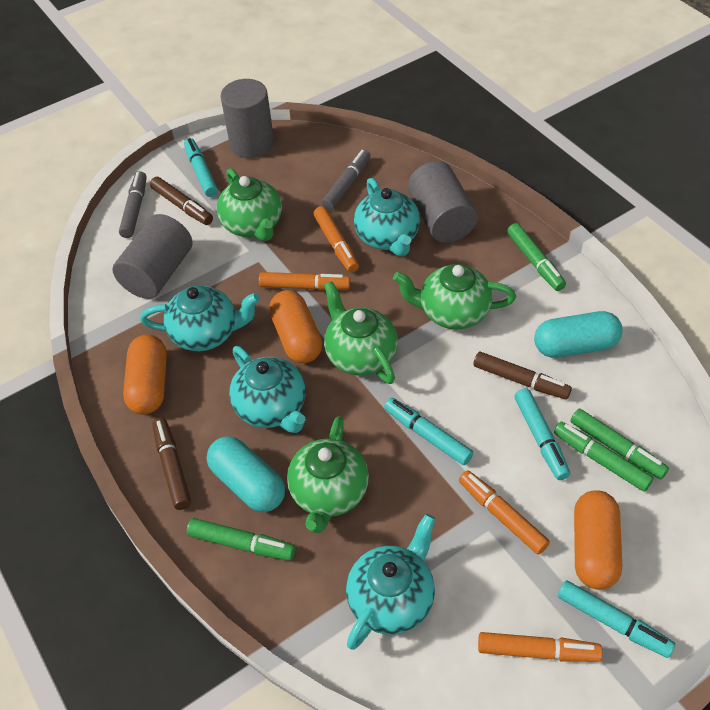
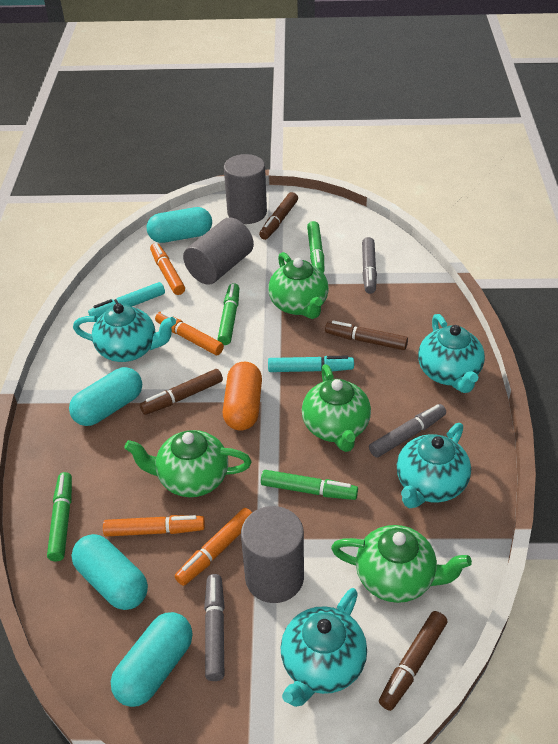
brown marker: 3 -> 4
grey marker: 2 -> 3
orange capsule: 3 -> 1
turquoise capsule: 2 -> 4
turquoise marker: 4 -> 2

